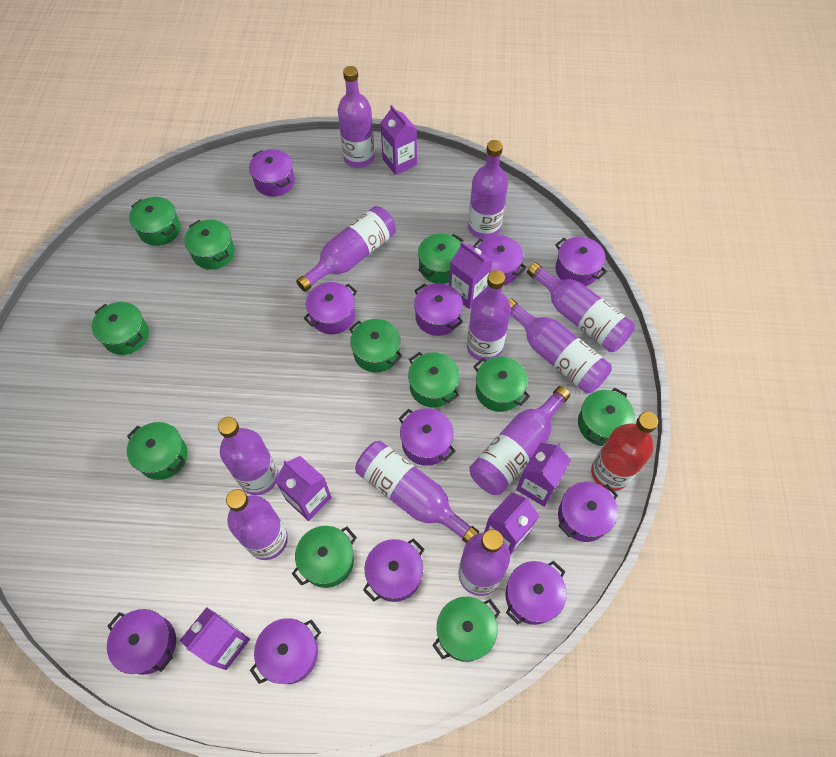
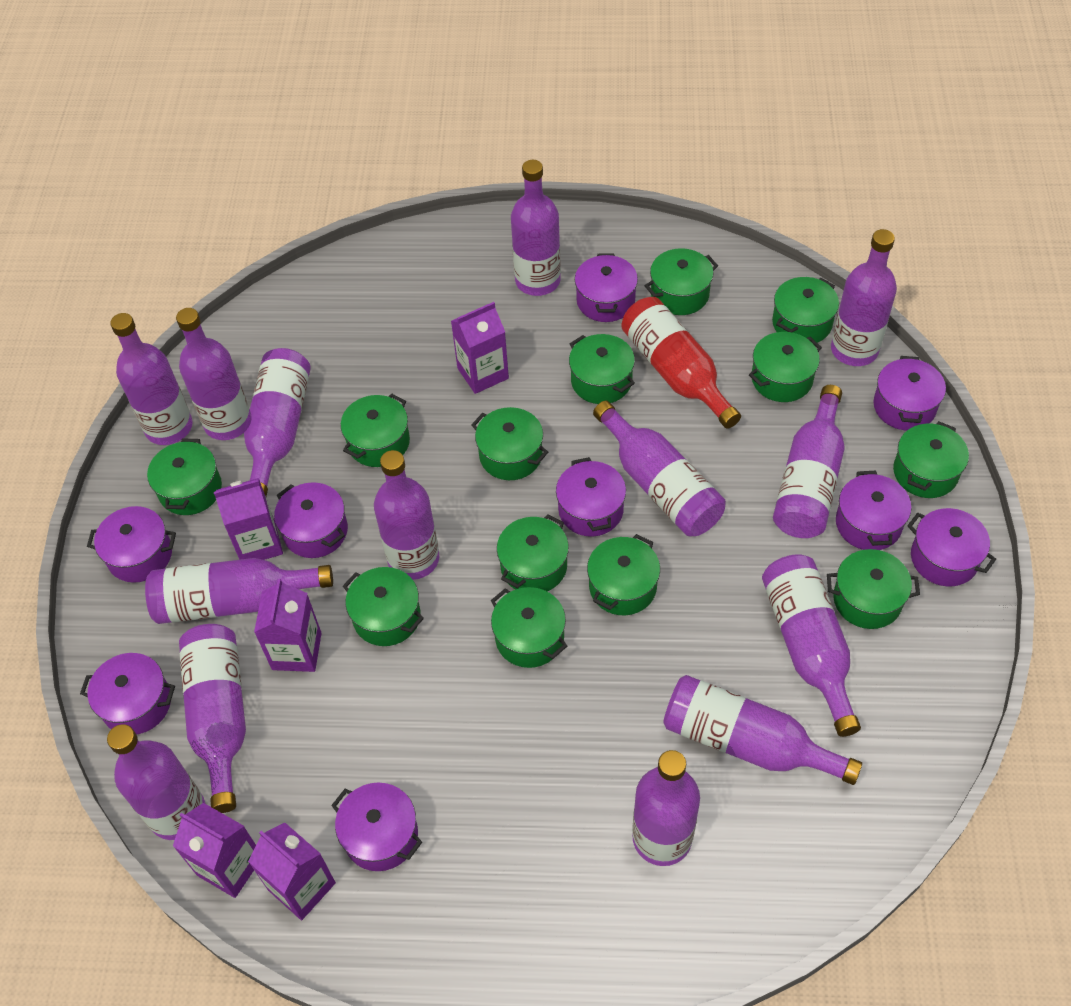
green pot: 11 -> 13
purple bottle: 11 -> 14
purple carton: 6 -> 5
purple pot: 11 -> 9

